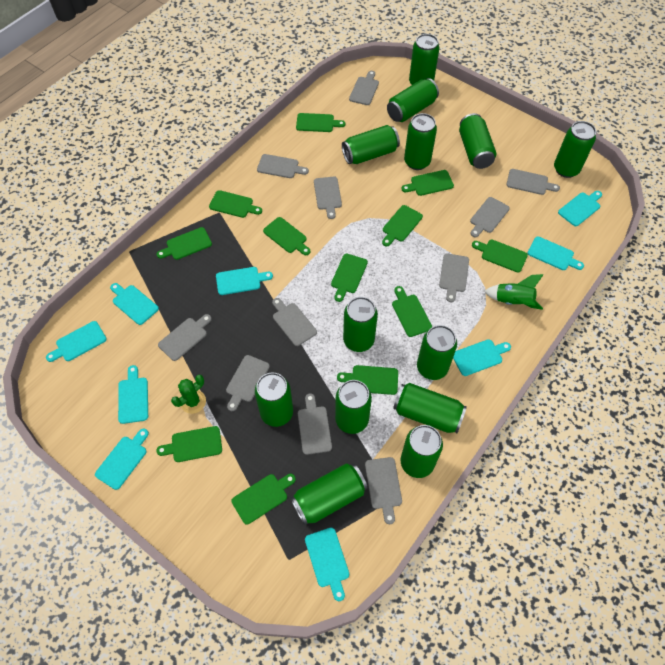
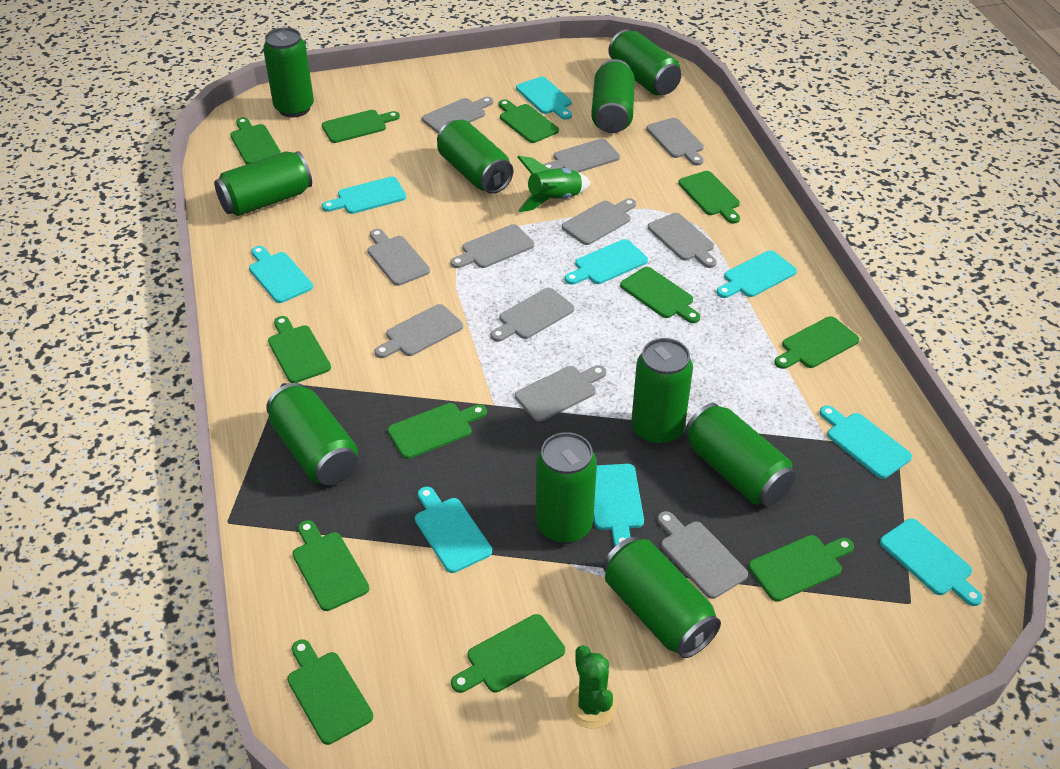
green can: 13 -> 10

